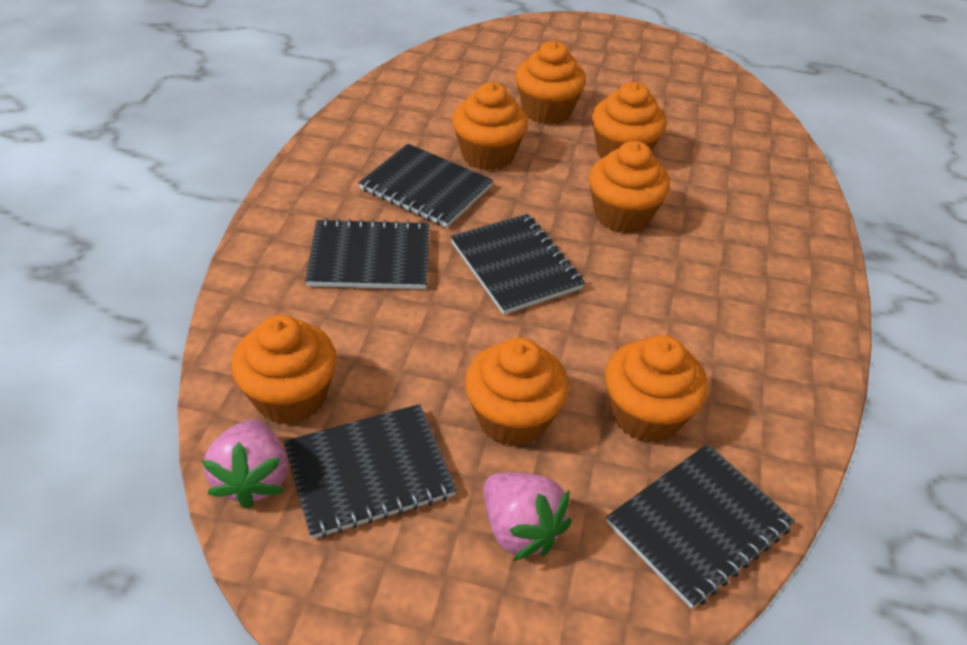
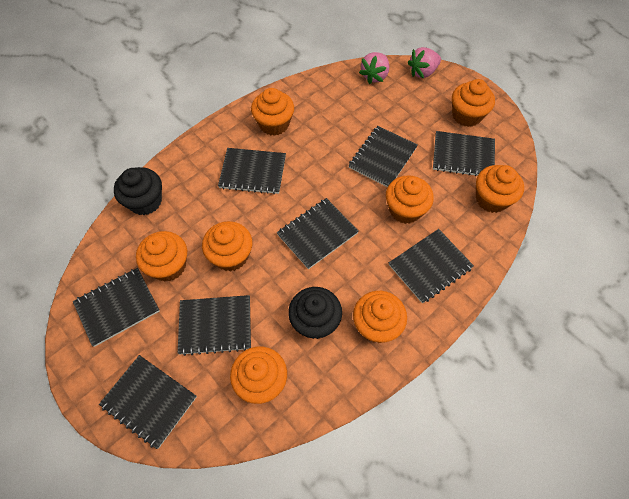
black cupcake: 0 -> 2
black notebook: 5 -> 8
orange cupcake: 7 -> 8

